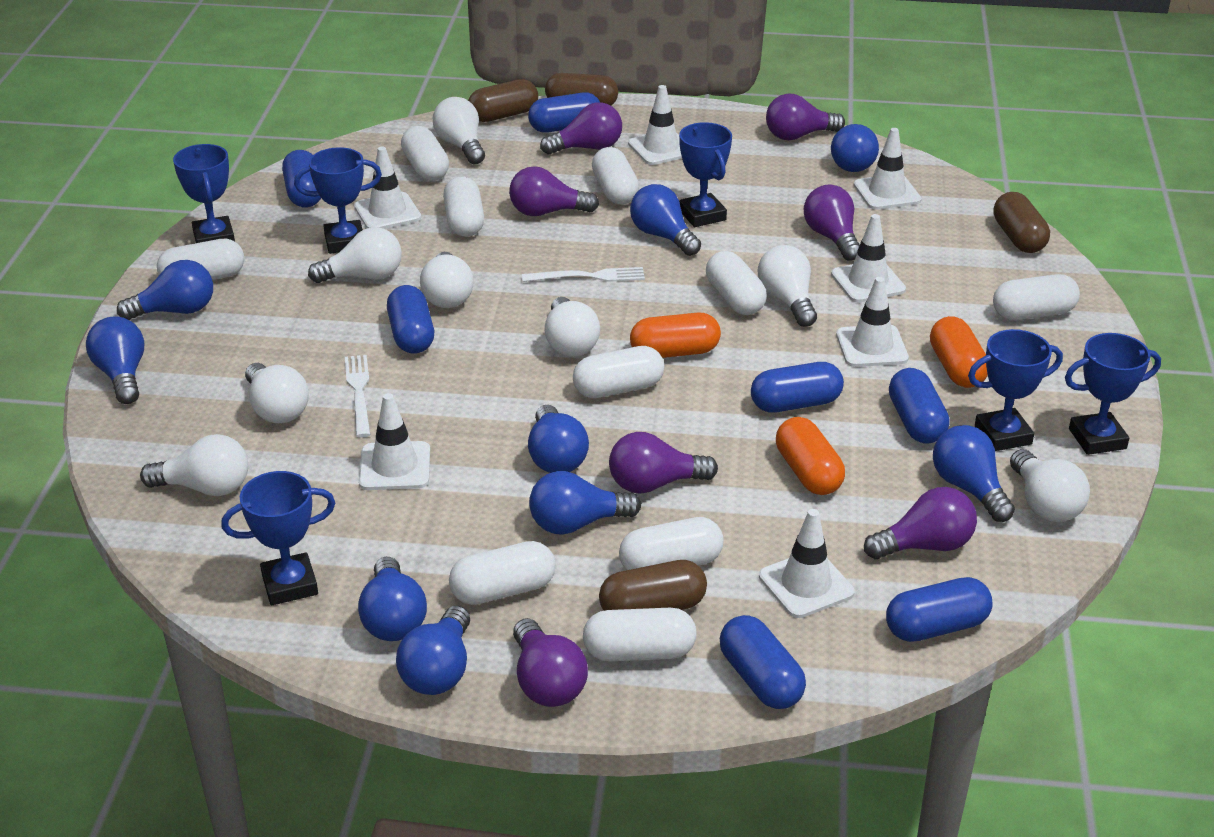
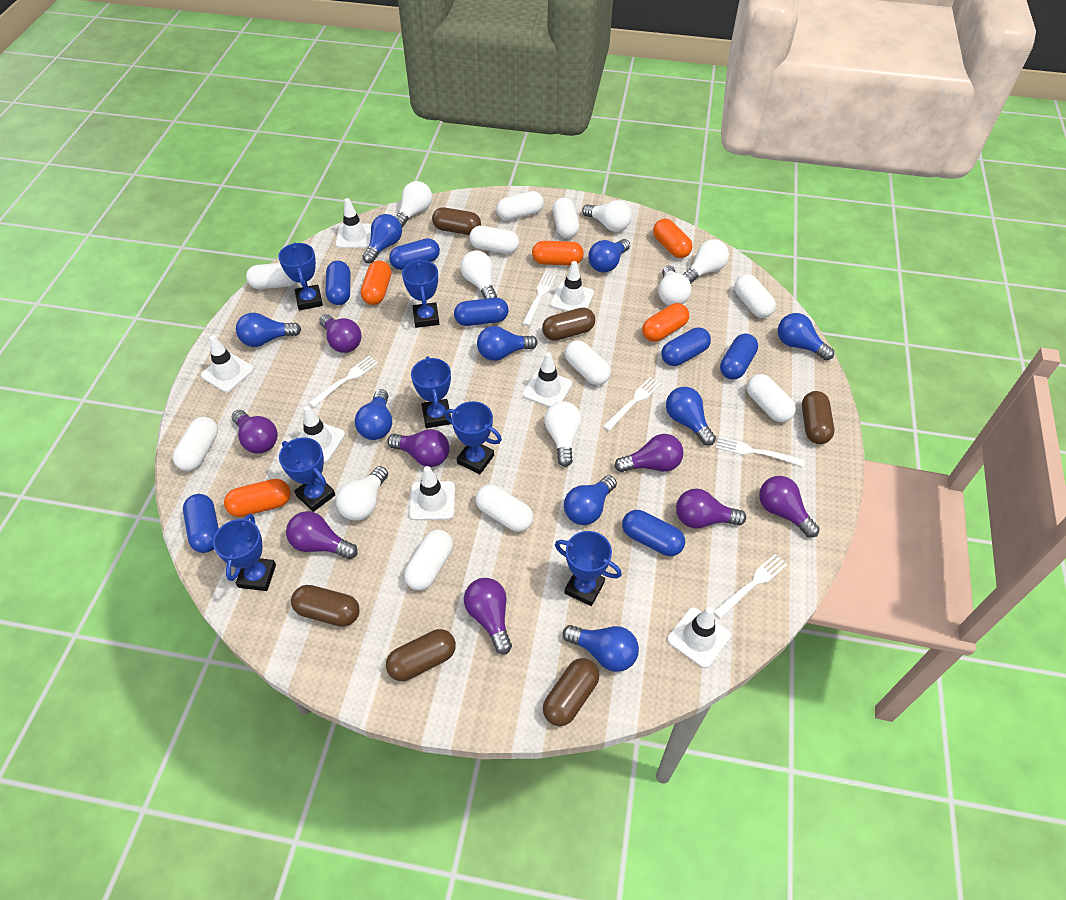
blue trophy: 6 -> 7
brown capsule: 4 -> 6
orange capsule: 3 -> 5
purple light bulb: 7 -> 8
white fork: 2 -> 5
white light bulb: 8 -> 7

